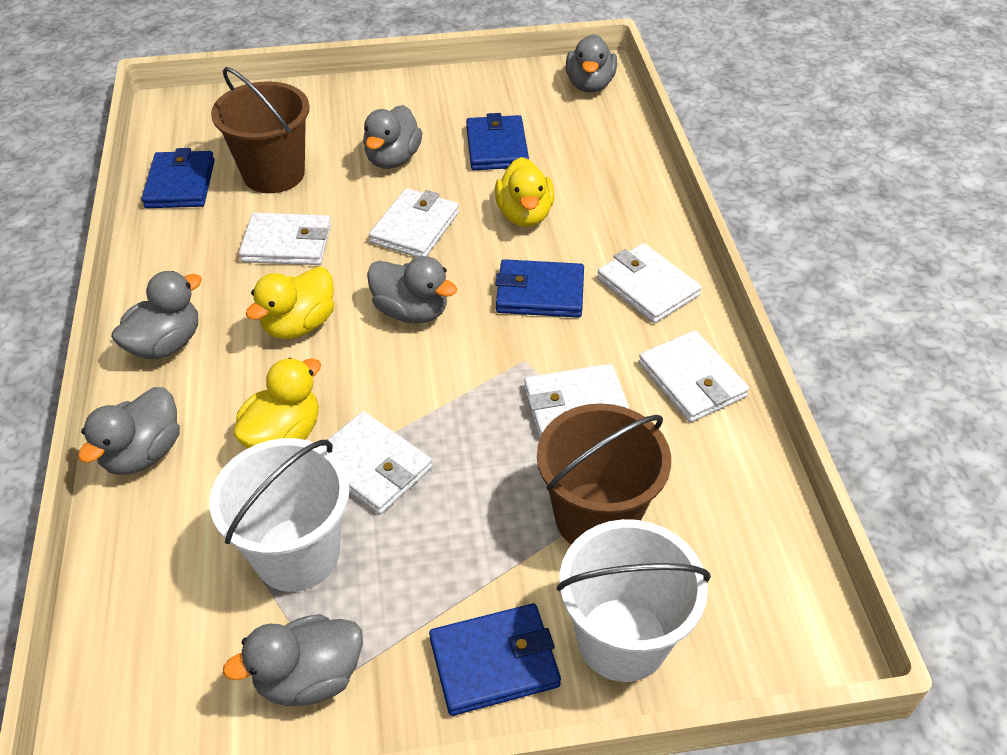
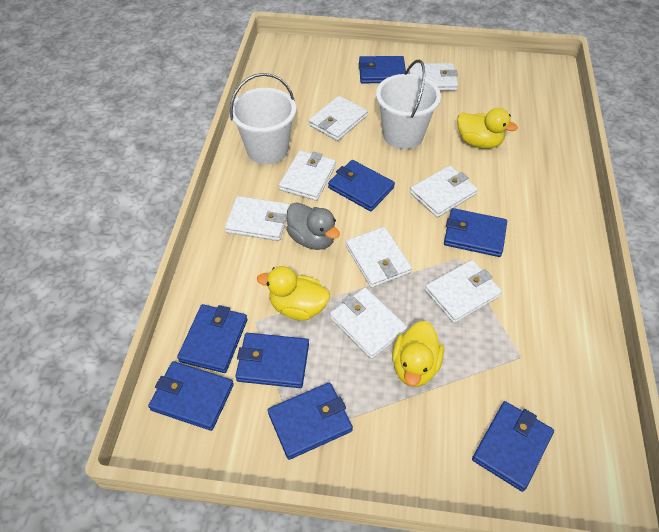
blue wallet: 4 -> 8
brown bucket: 2 -> 0
grey duck: 6 -> 1
white wallet: 6 -> 8

